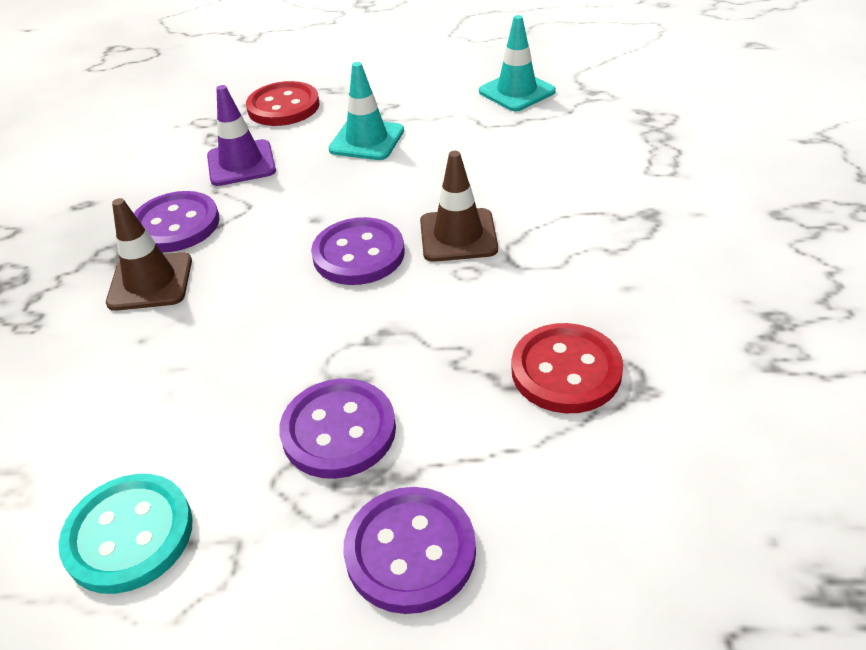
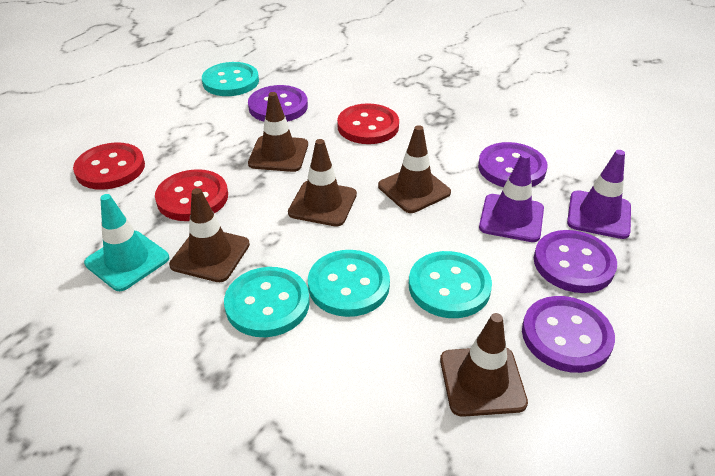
brown traffic cone: 2 -> 5
purple traffic cone: 1 -> 2
red button: 2 -> 3
turquoise button: 1 -> 4
turquoise traffic cone: 2 -> 1

